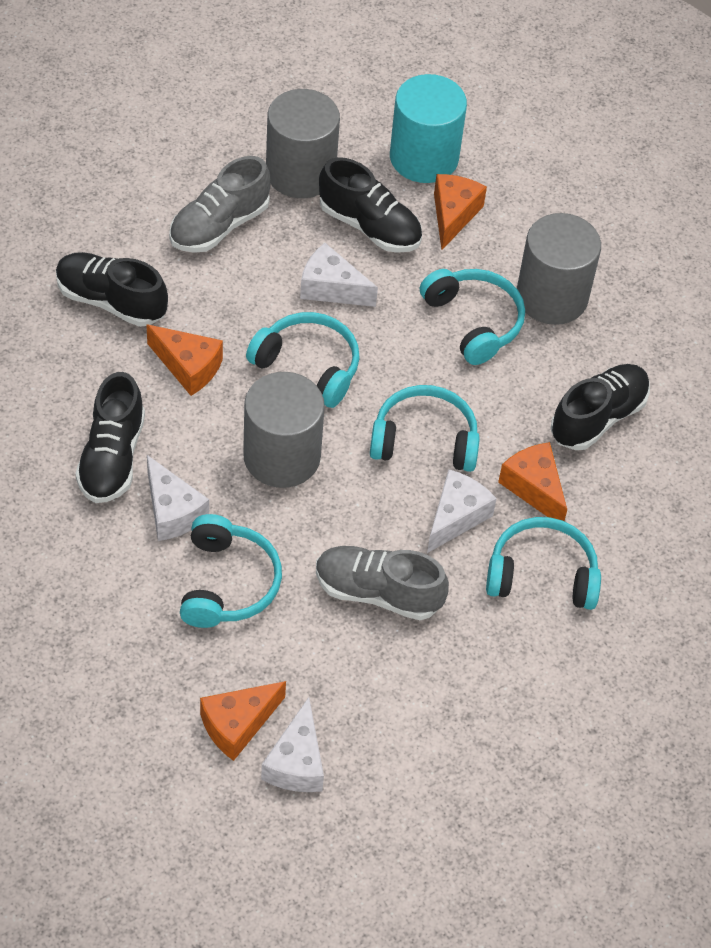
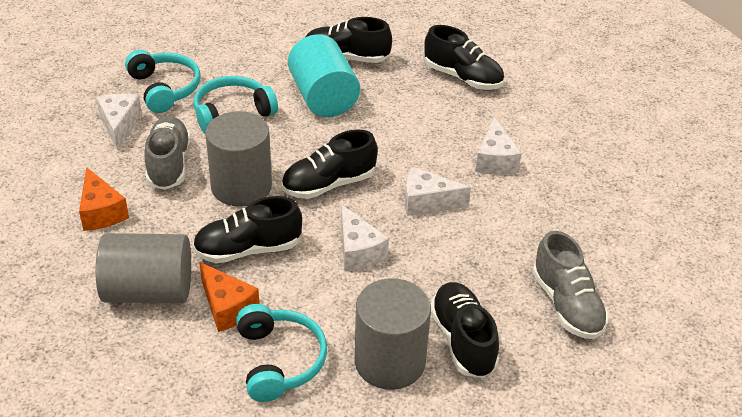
black shoe: 4 -> 5
orange cheese: 4 -> 2
turquoise headphones: 5 -> 3

